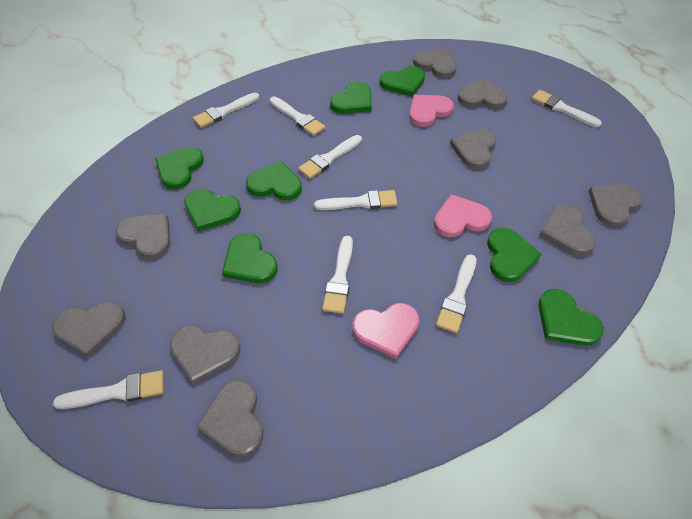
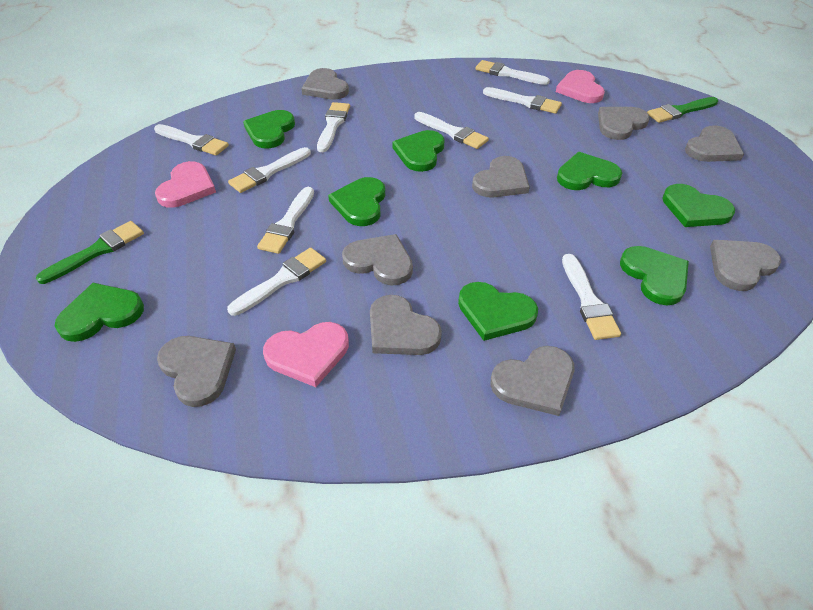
green brush: 0 -> 2
white brush: 8 -> 9

